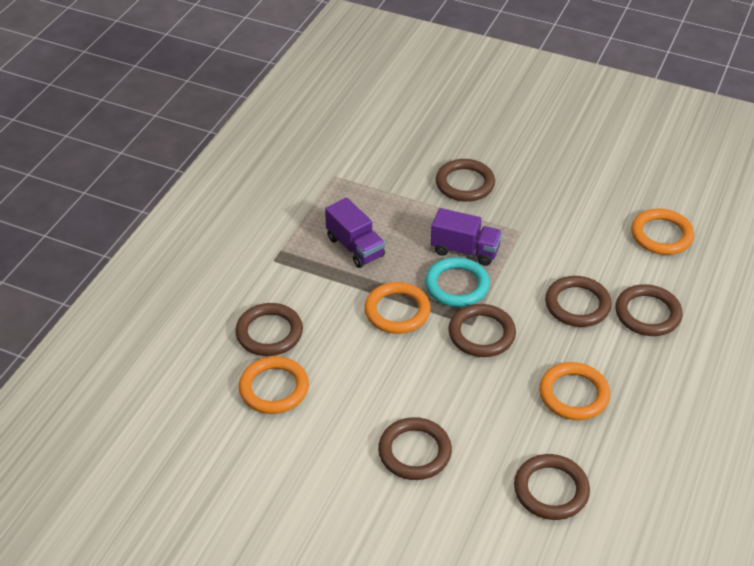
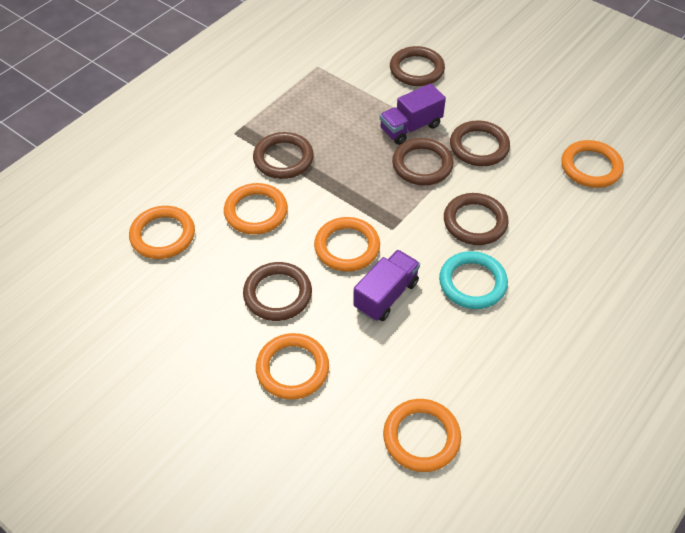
brown ring: 7 -> 6
orange ring: 4 -> 6

